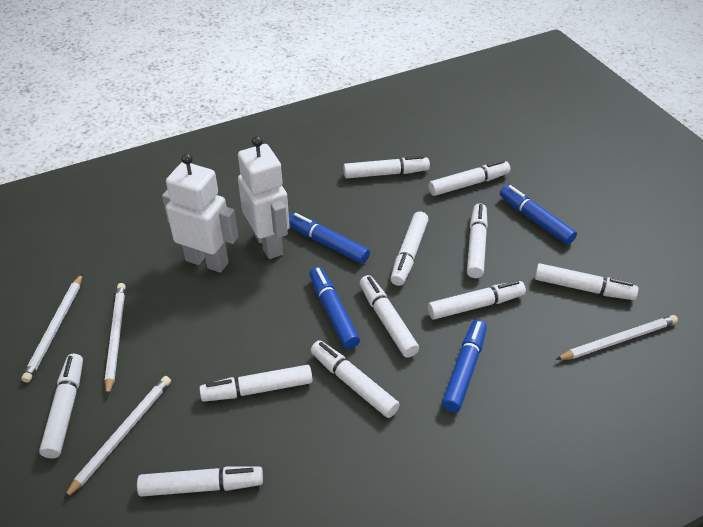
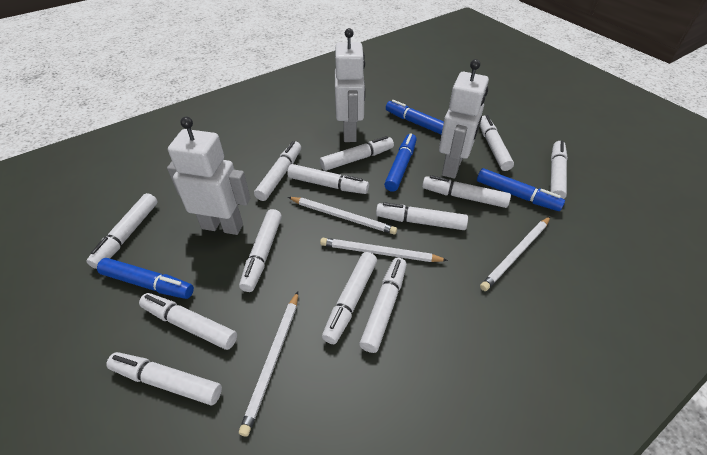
white marker: 11 -> 13
white robot: 2 -> 3

